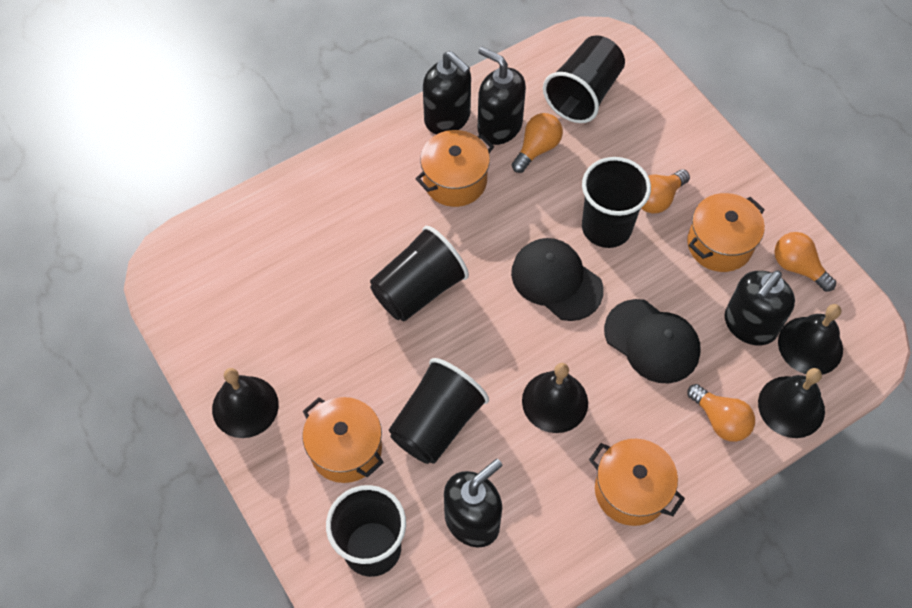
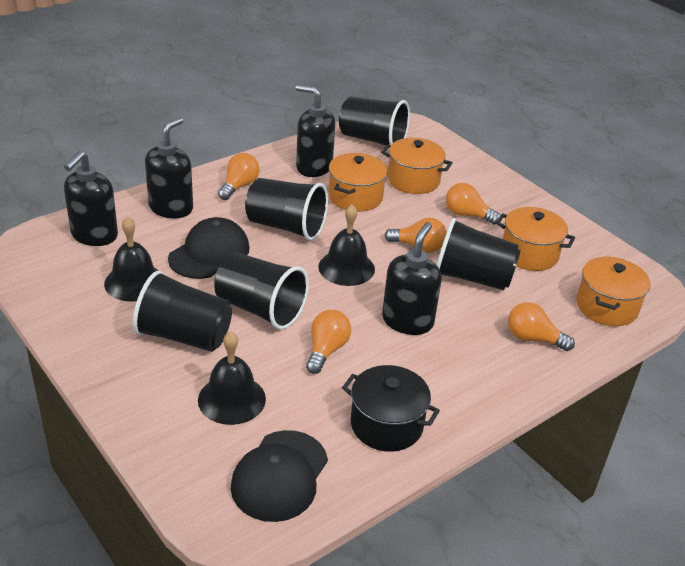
black bell: 4 -> 3
black pot: 0 -> 1
orange light bulb: 4 -> 5

